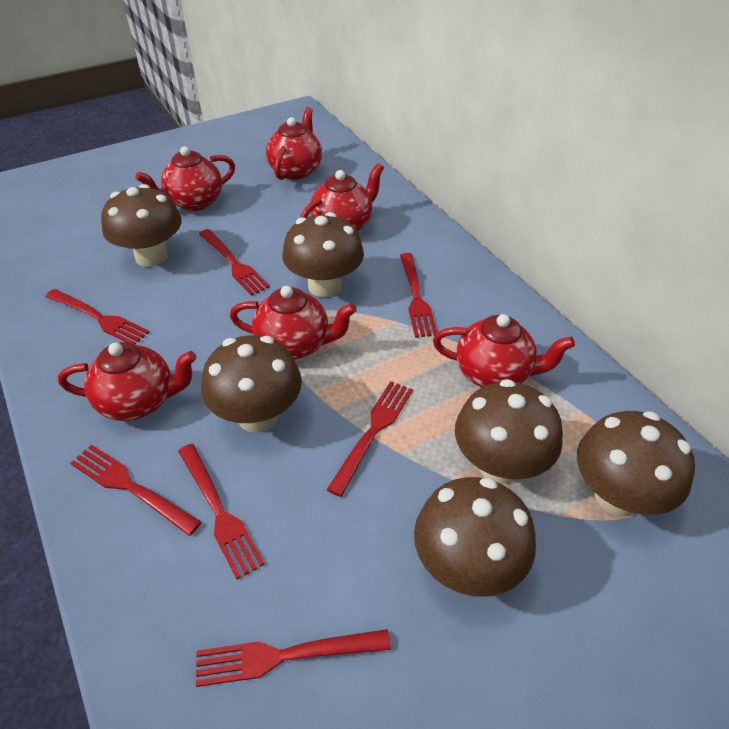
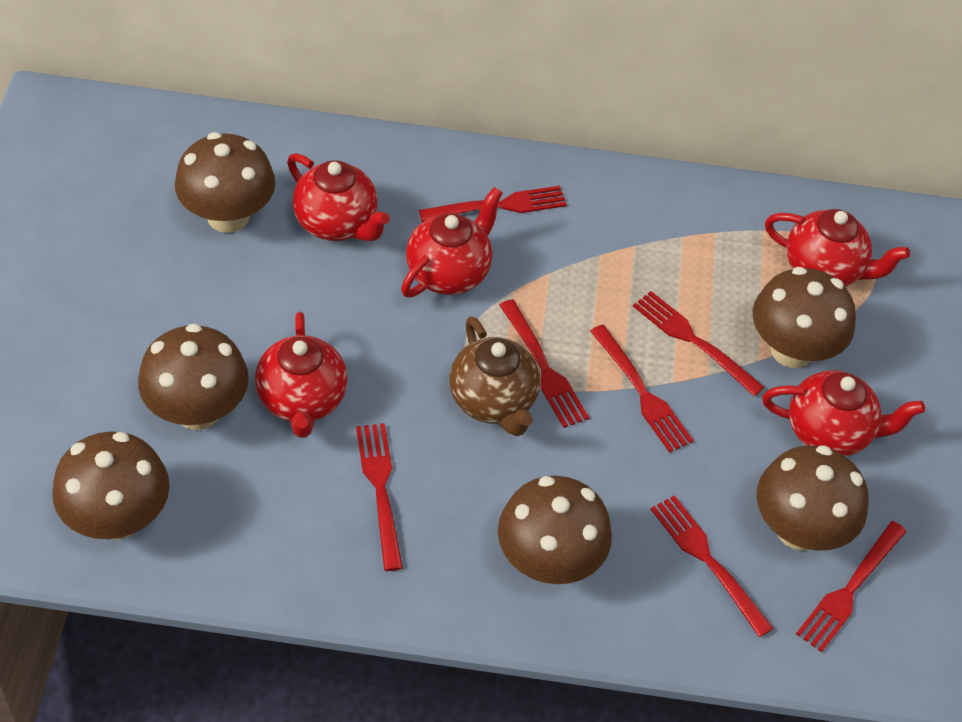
brown teapot: 0 -> 1
red teapot: 6 -> 5

